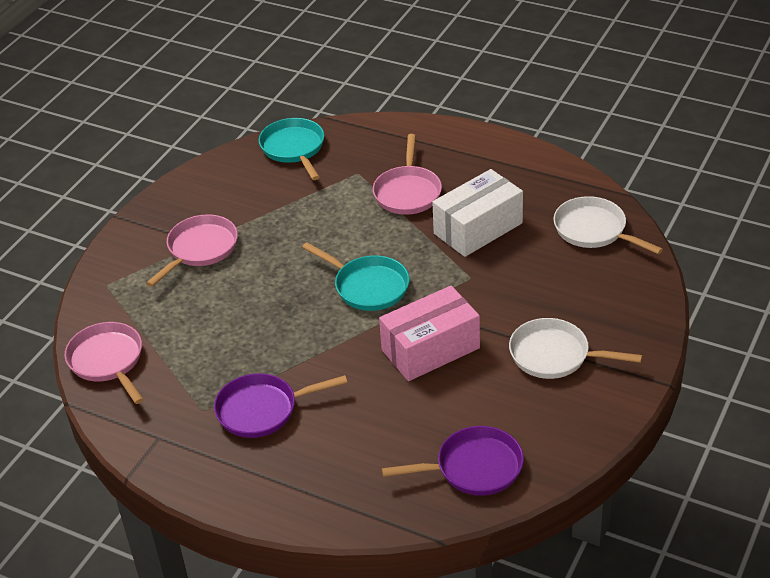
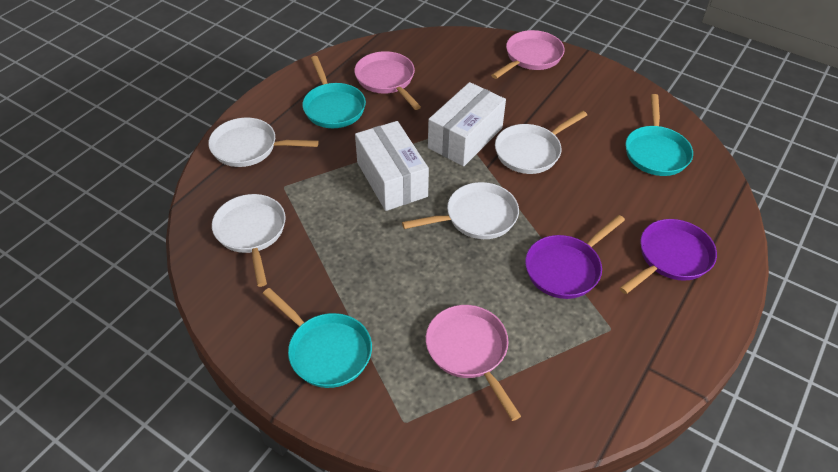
pink box: 1 -> 0
turquoise pan: 2 -> 3
white box: 1 -> 2
white pan: 2 -> 4

